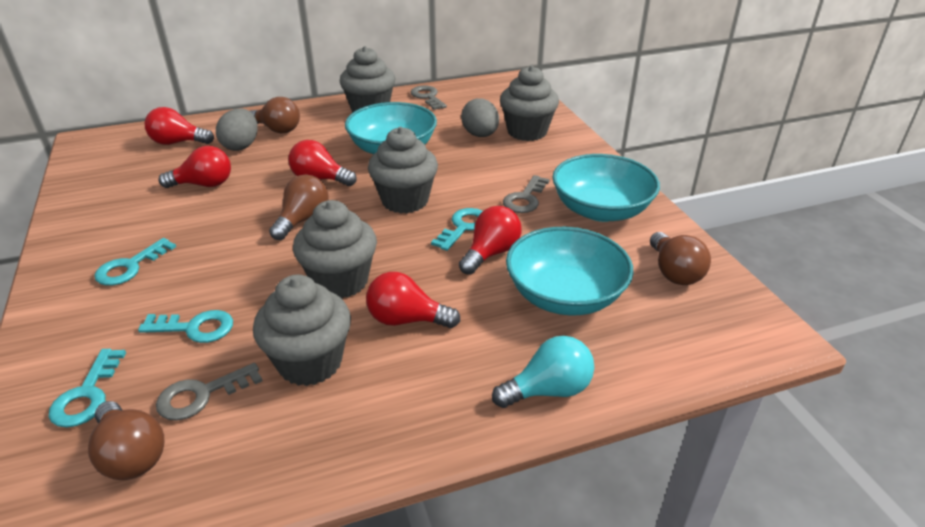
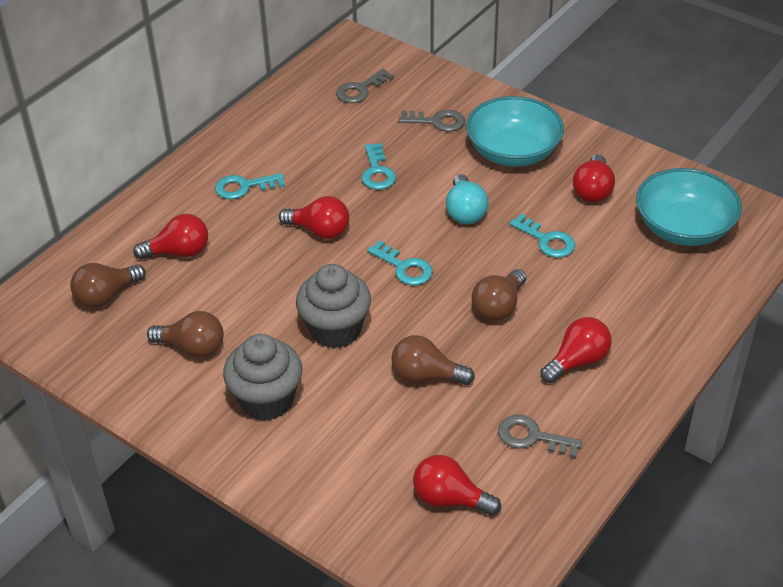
grey cupcake: 5 -> 2
grey egg: 2 -> 0
turquoise bowl: 3 -> 2

